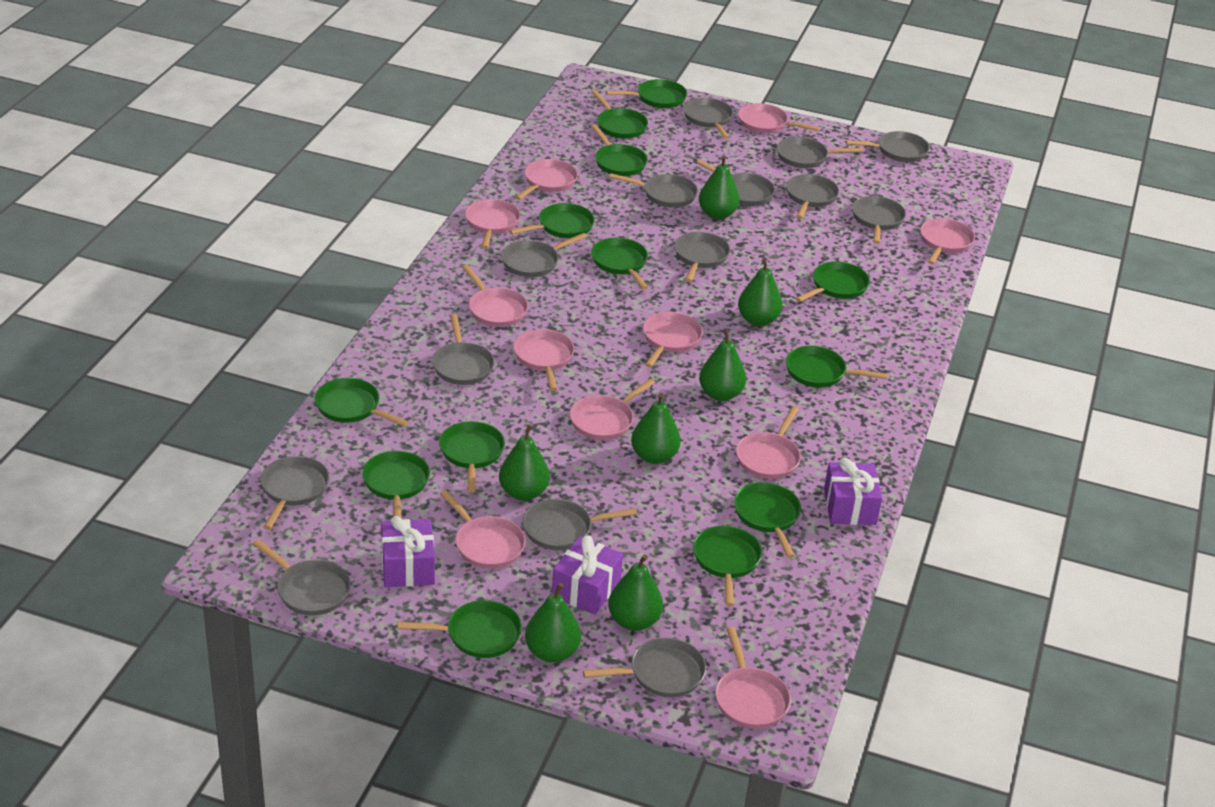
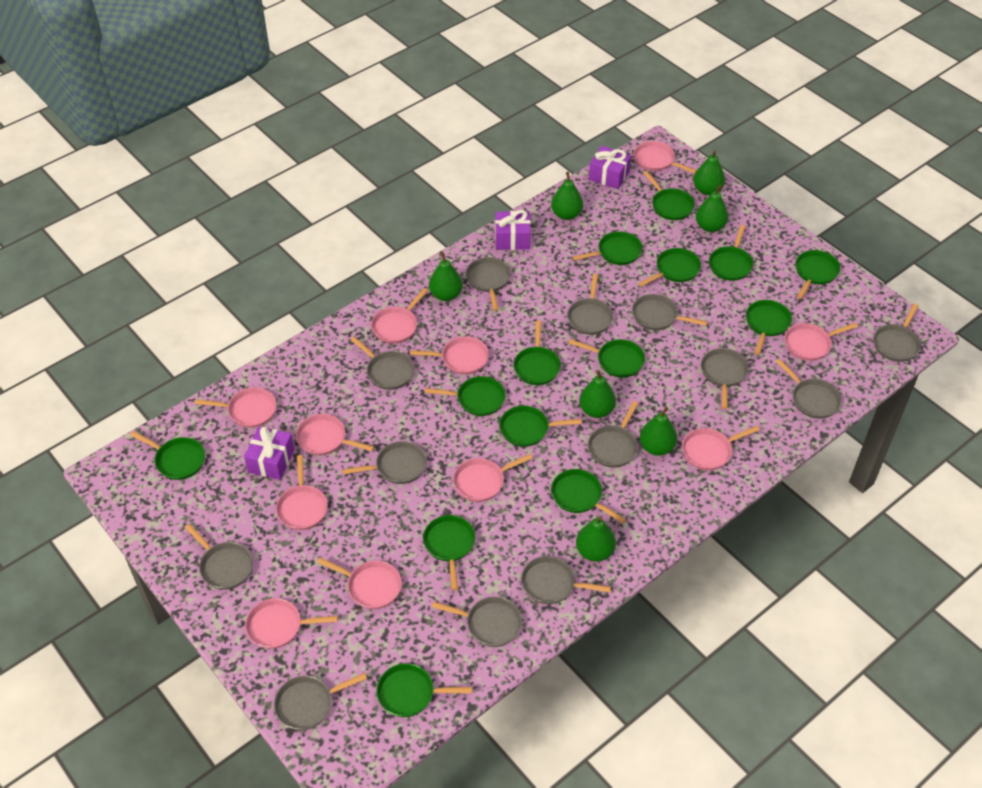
green pan: 13 -> 14
grey pan: 14 -> 13

